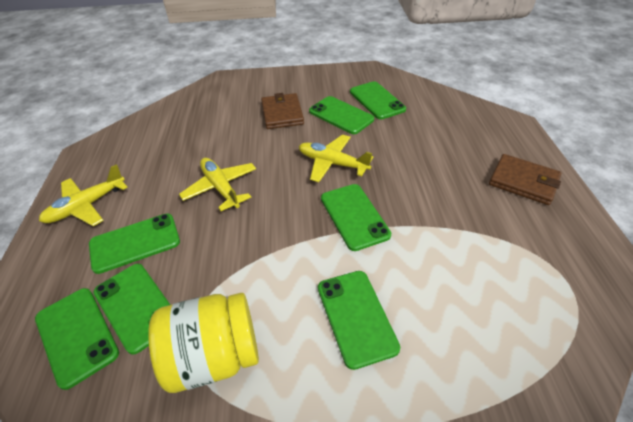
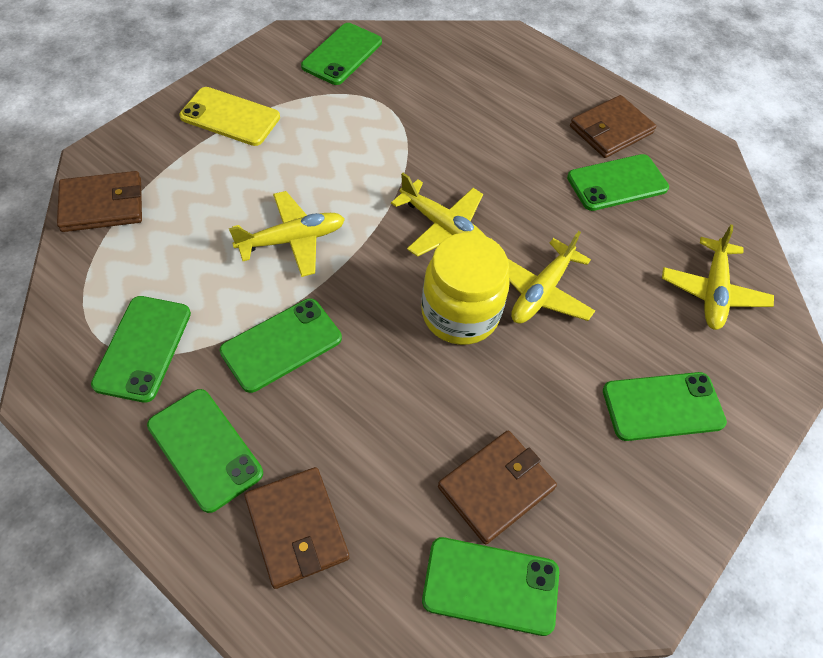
brown wallet: 2 -> 4
yellow phone: 0 -> 1
yellow plane: 3 -> 4

